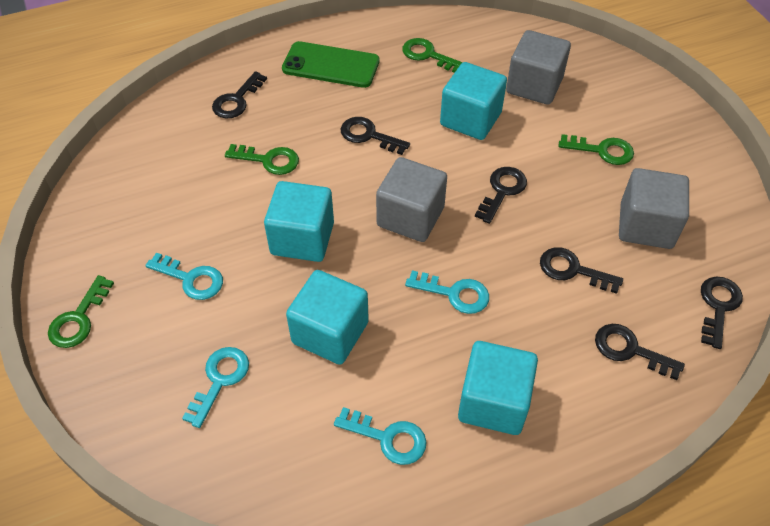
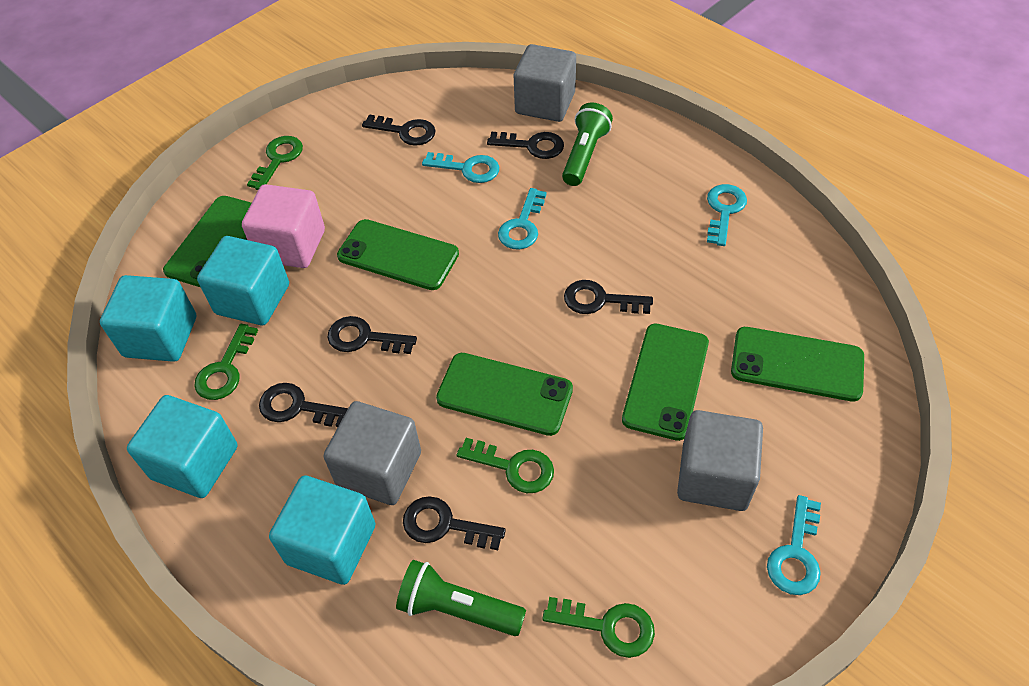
green flashlight: 0 -> 2
green phone: 1 -> 5
pink cube: 0 -> 1

